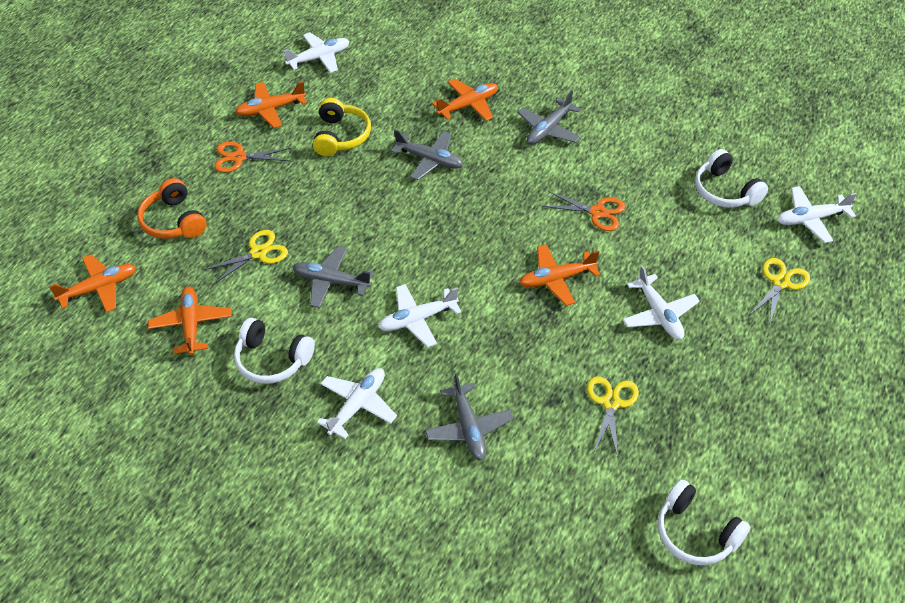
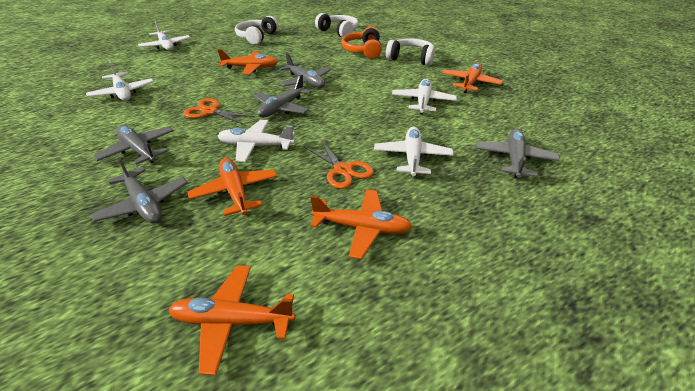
grey plane: 4 -> 5
yellow headphones: 1 -> 0
yellow scissors: 3 -> 0

